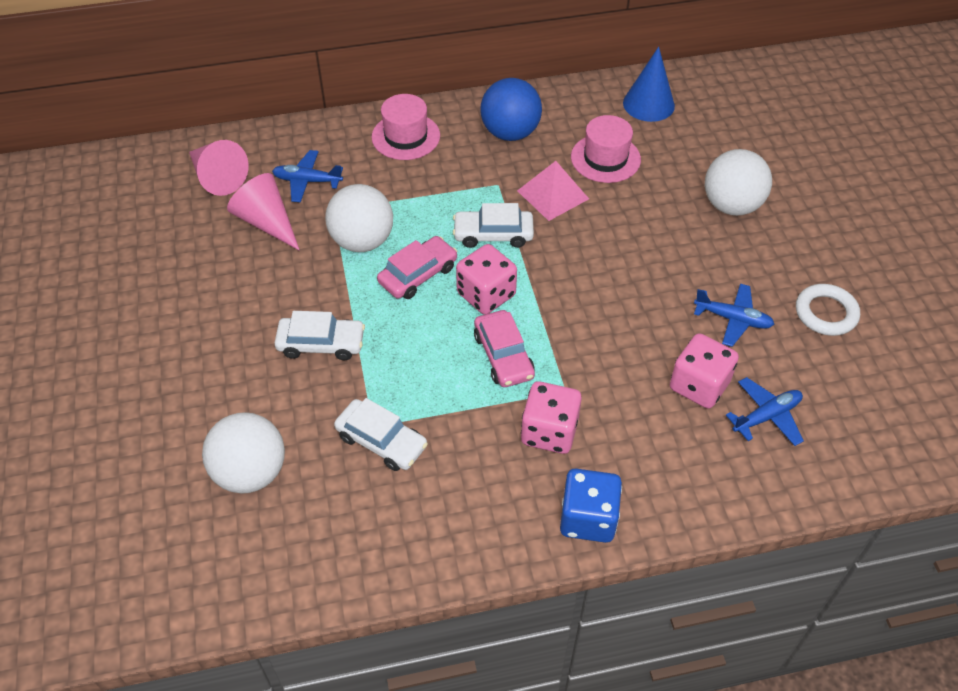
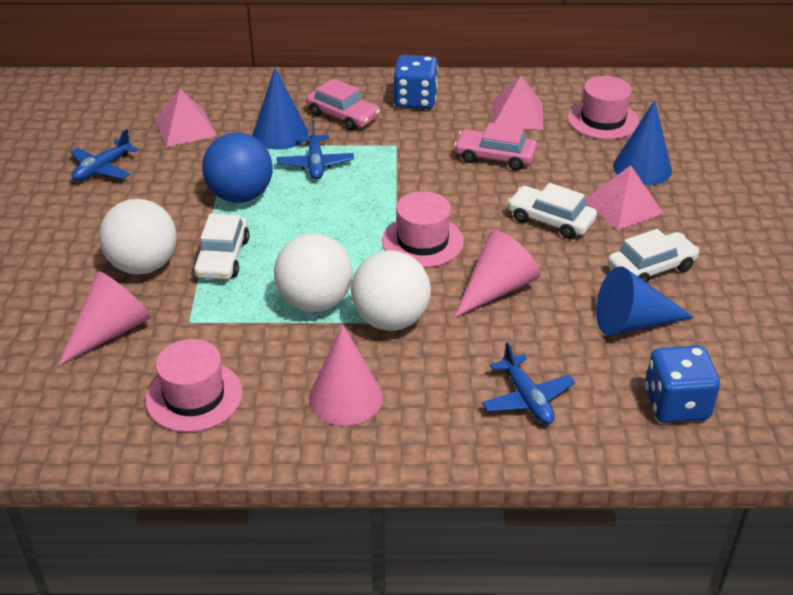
blue cone: 1 -> 3
blue dice: 1 -> 2
pink cone: 2 -> 3
pink dice: 3 -> 0
pink hat: 2 -> 3
pink pyramid: 1 -> 3
white ring: 1 -> 0

